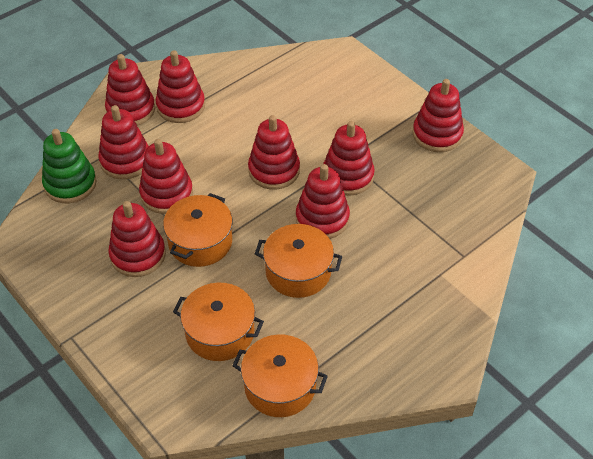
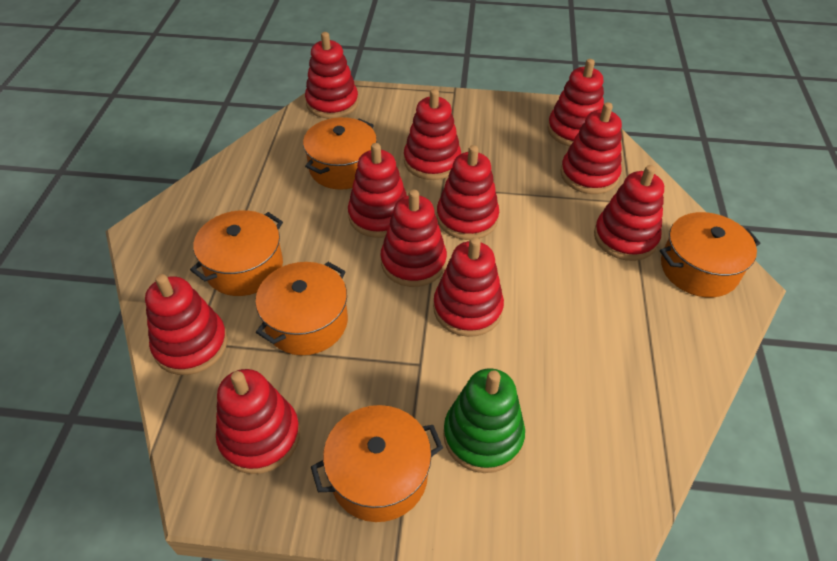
orange pot: 4 -> 5
red stacking toy: 9 -> 11

